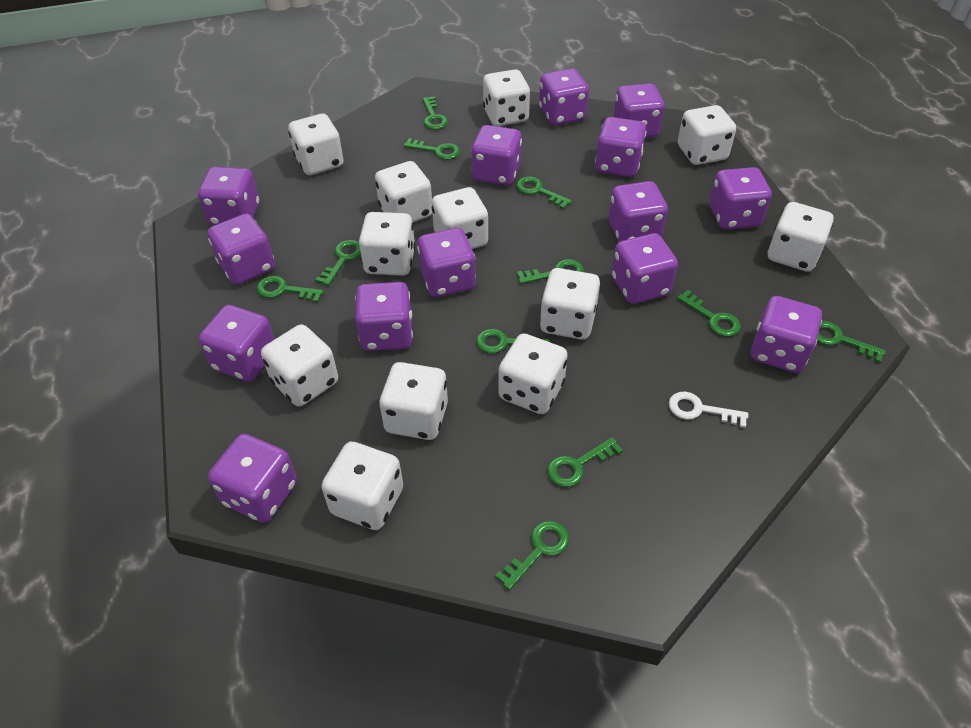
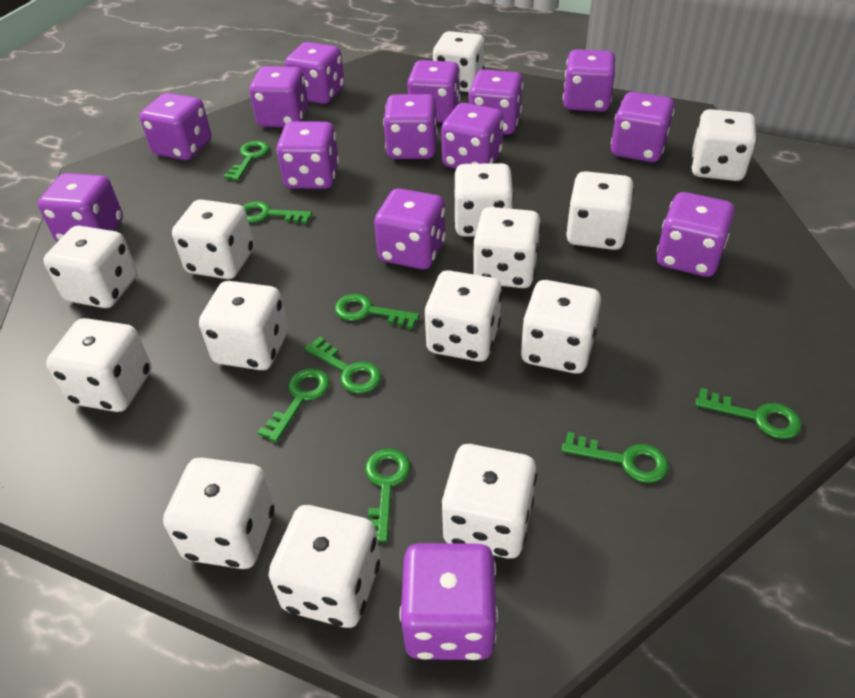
green key: 11 -> 8
white dice: 12 -> 14
white key: 1 -> 0

